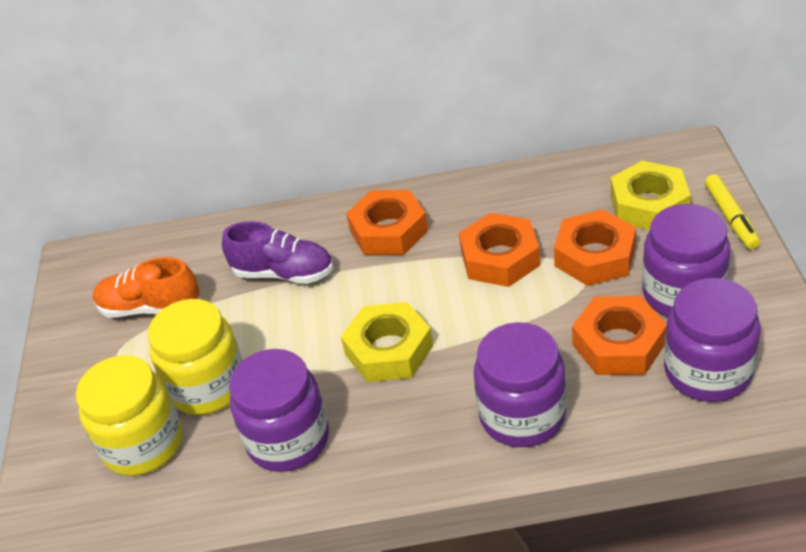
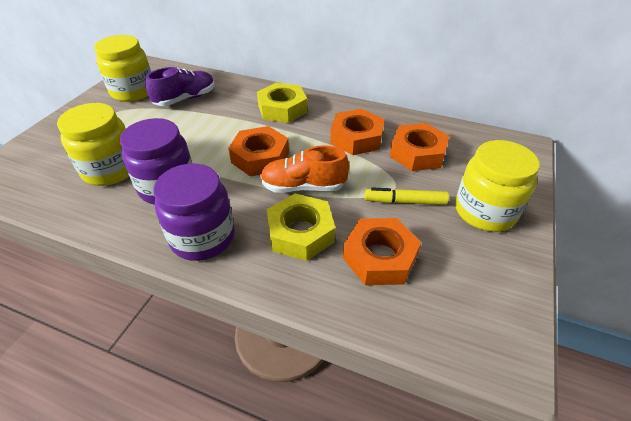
purple jar: 4 -> 2
yellow jar: 2 -> 3

